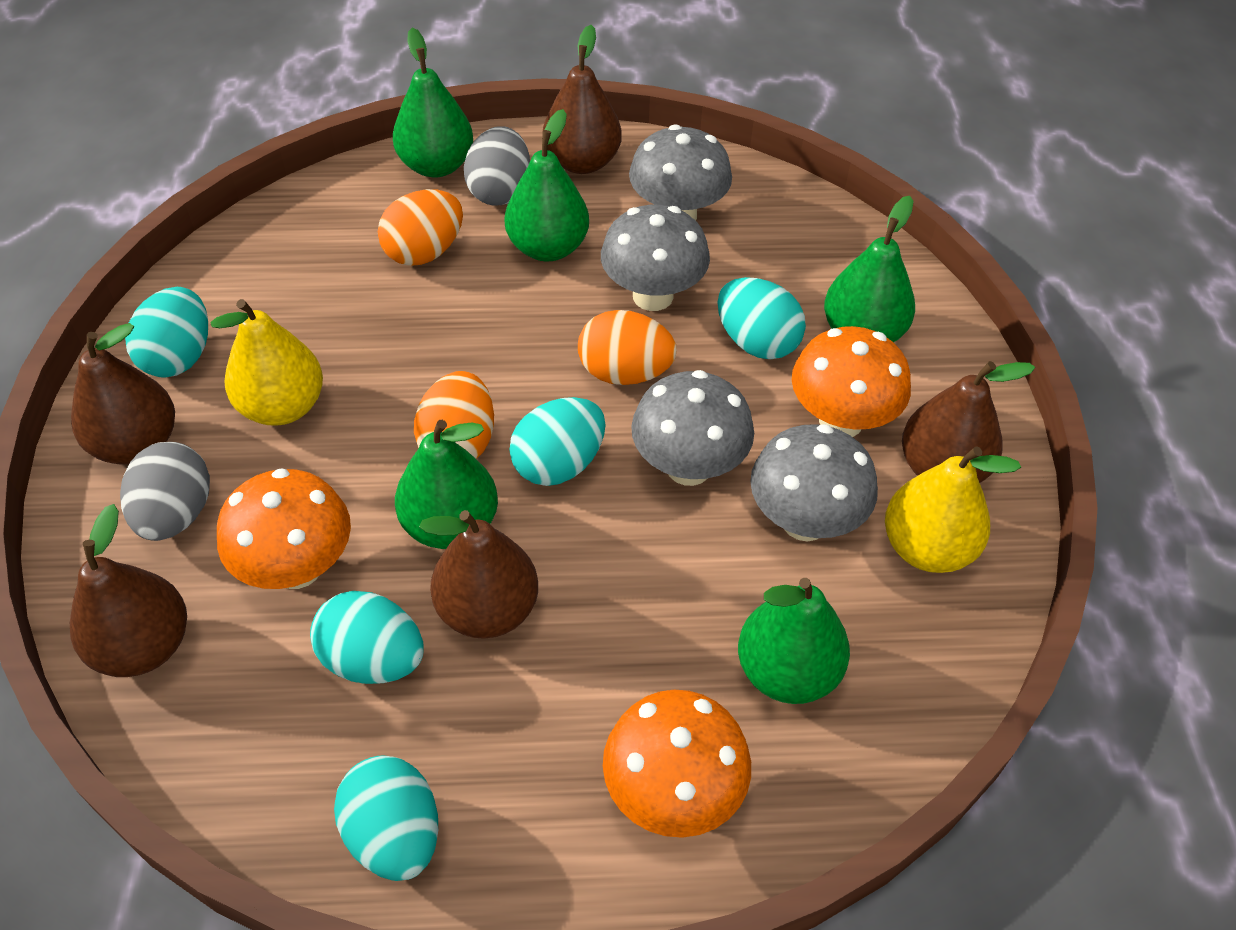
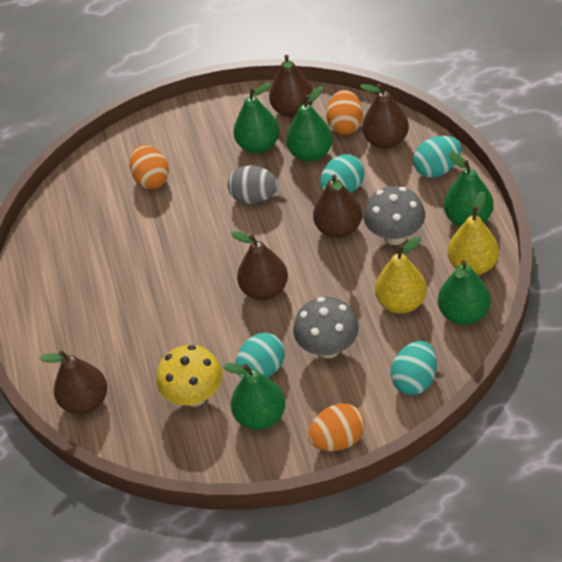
grey egg: 2 -> 1
grey mushroom: 4 -> 2
orange mushroom: 3 -> 0
turquoise egg: 5 -> 4
yellow mushroom: 0 -> 1

